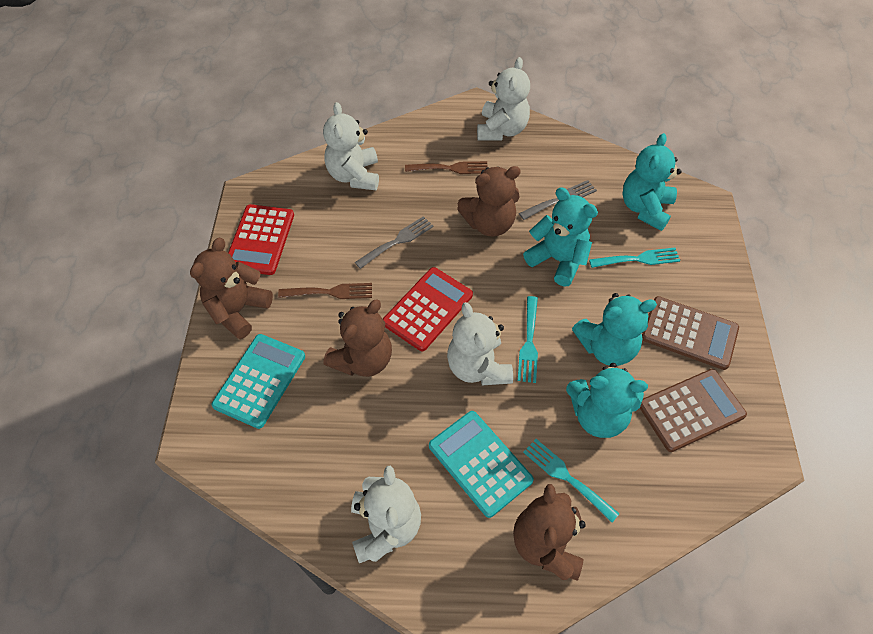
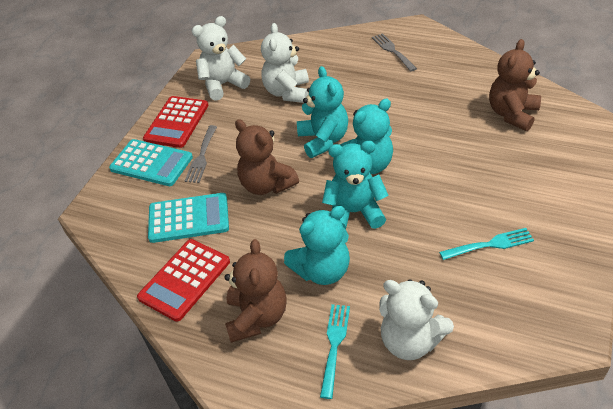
brown calculator: 2 -> 0
brown fork: 2 -> 0
brown teddy bear: 4 -> 3
turquoise fork: 3 -> 2
white teddy bear: 4 -> 3

